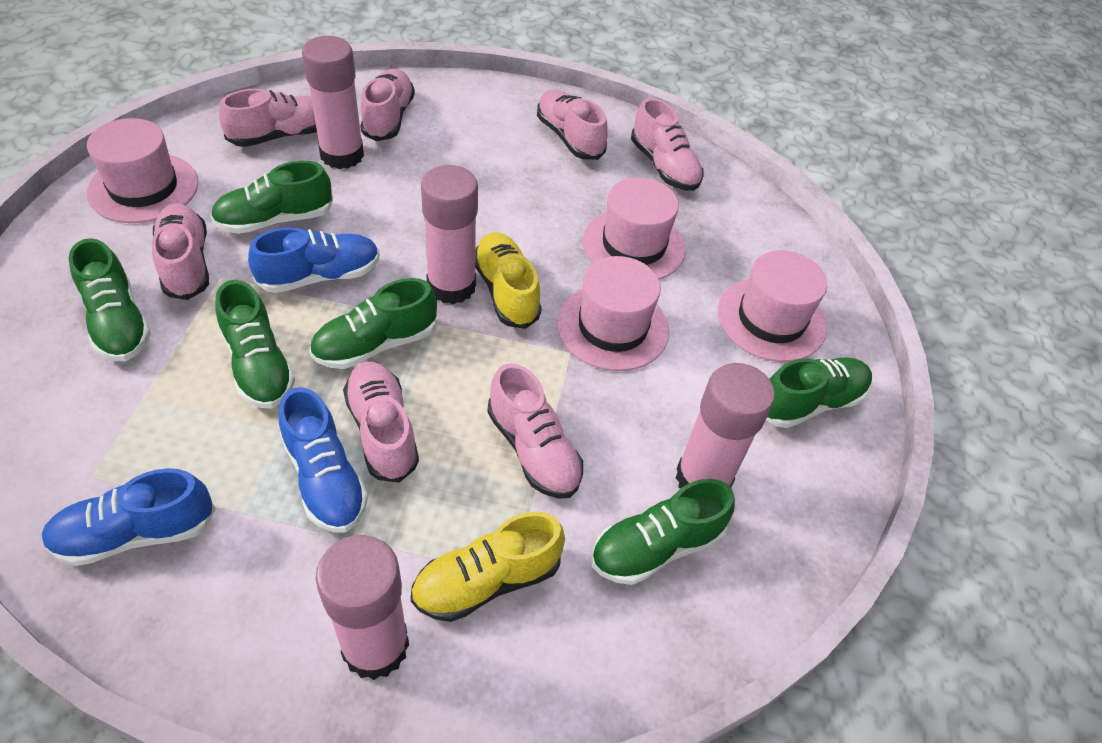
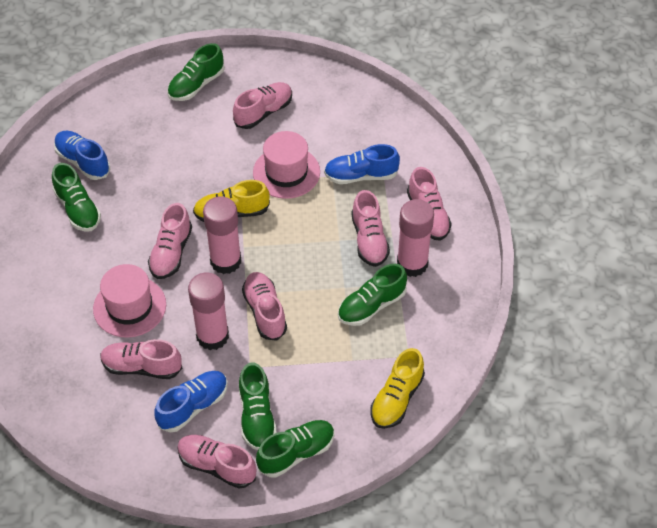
green shoe: 6 -> 5
pink glue stick: 4 -> 3
pink hat: 4 -> 2

